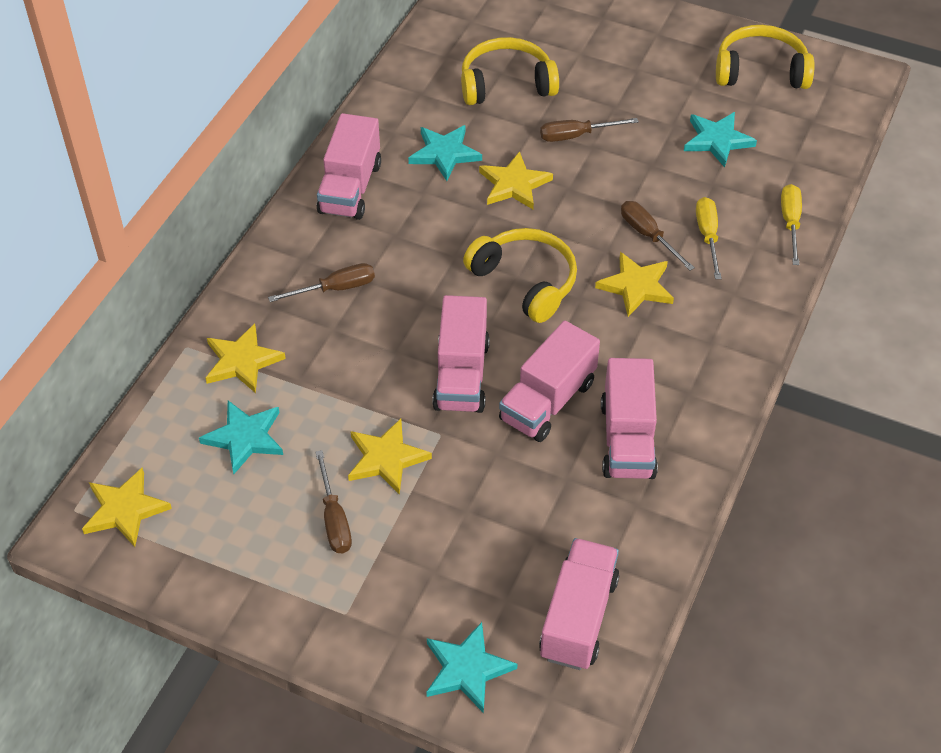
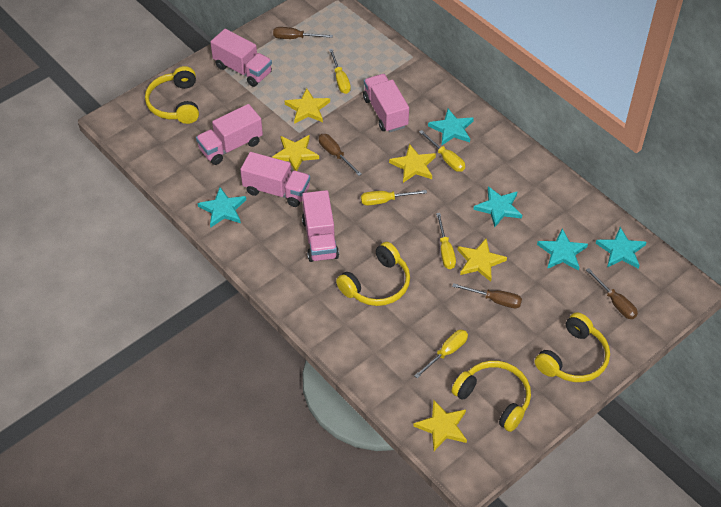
turquoise star: 4 -> 5
yellow headphones: 3 -> 4
yellow screwdriver: 2 -> 5

